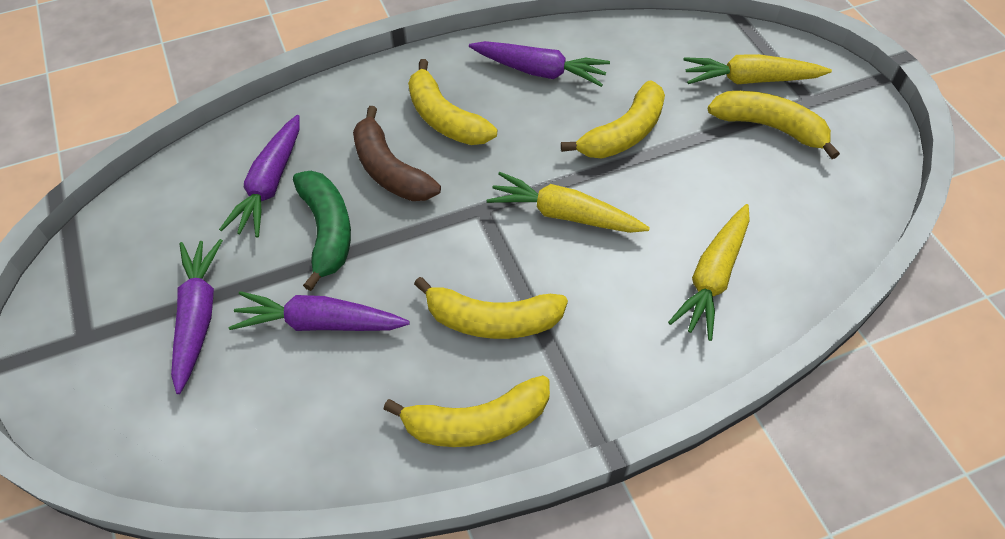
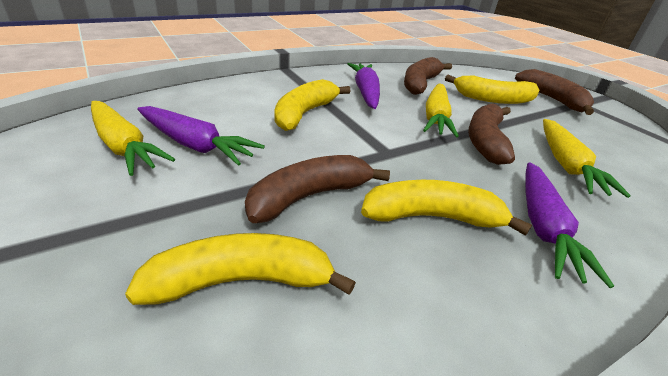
brown banana: 1 -> 4
green banana: 1 -> 0
purple carrot: 4 -> 3
yellow banana: 5 -> 4

